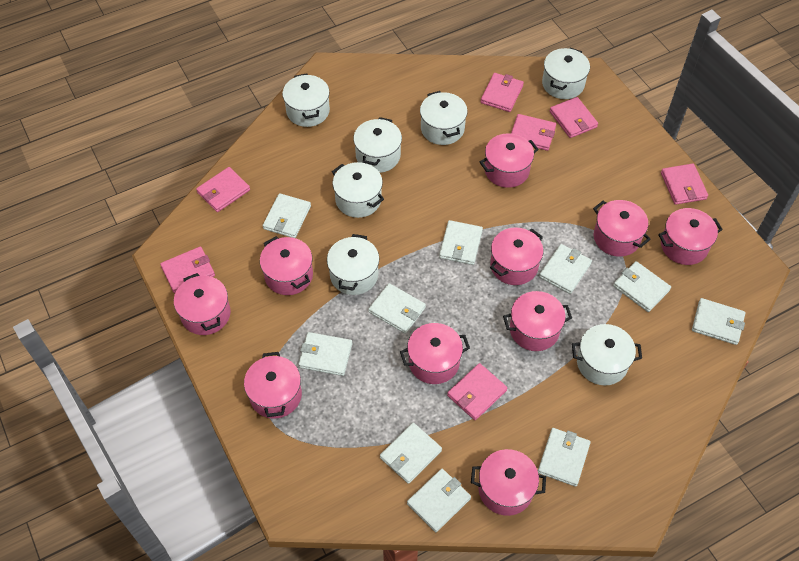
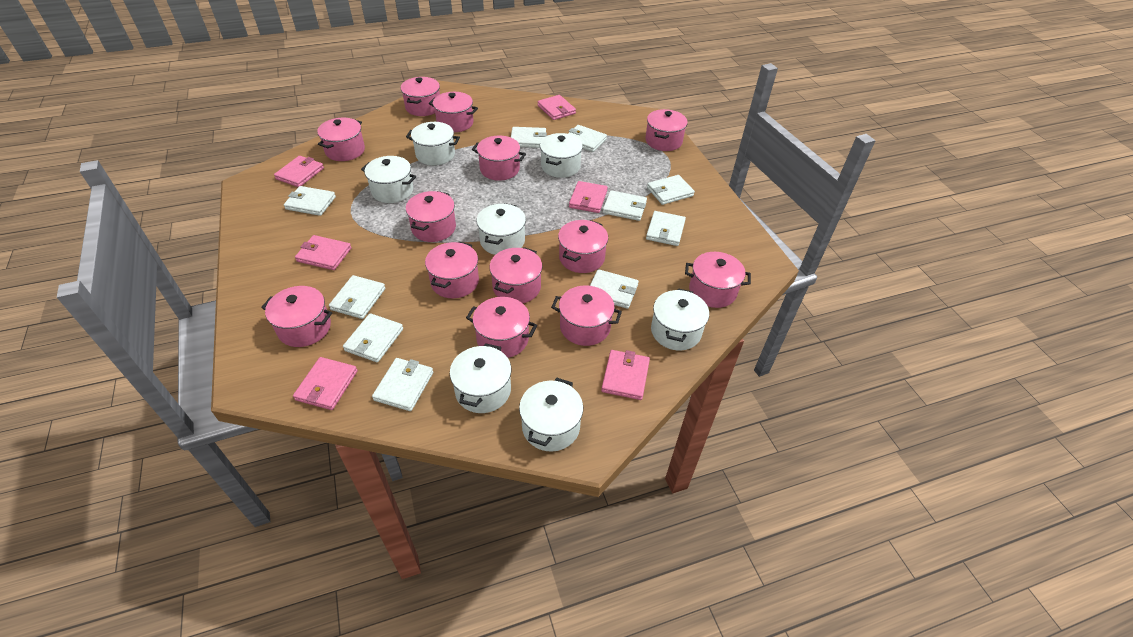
pink pot: 10 -> 13
pink wallet: 7 -> 6

